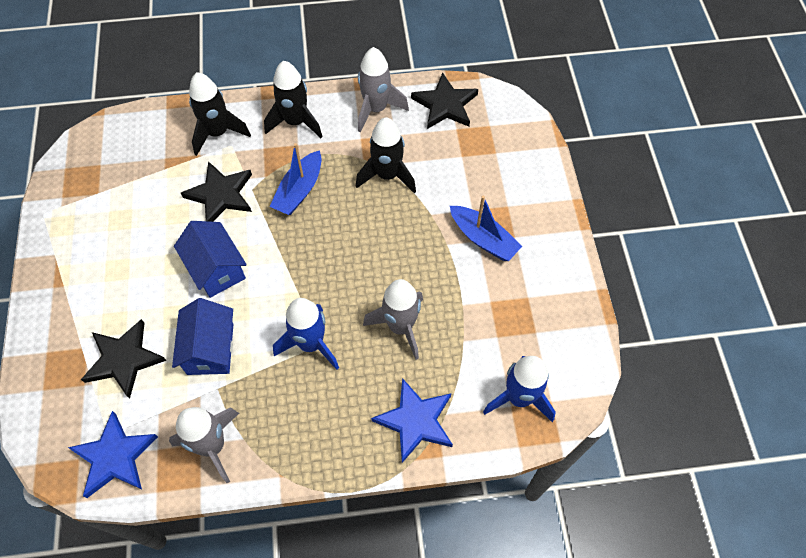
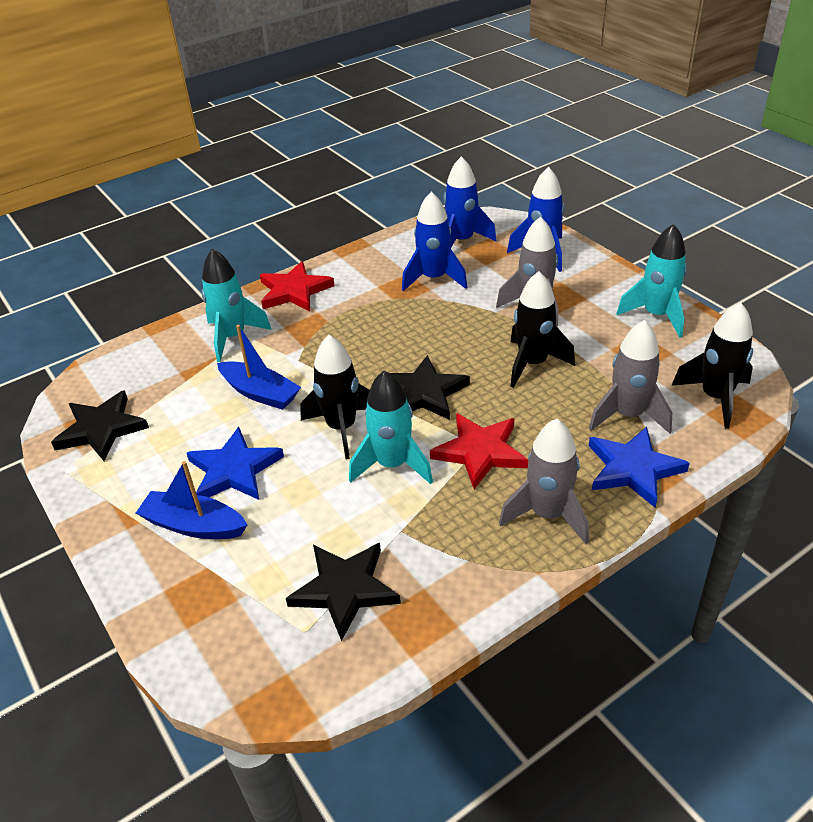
blue house: 2 -> 0
blue rocket: 2 -> 3
red star: 0 -> 2
turquoise rocket: 0 -> 3

